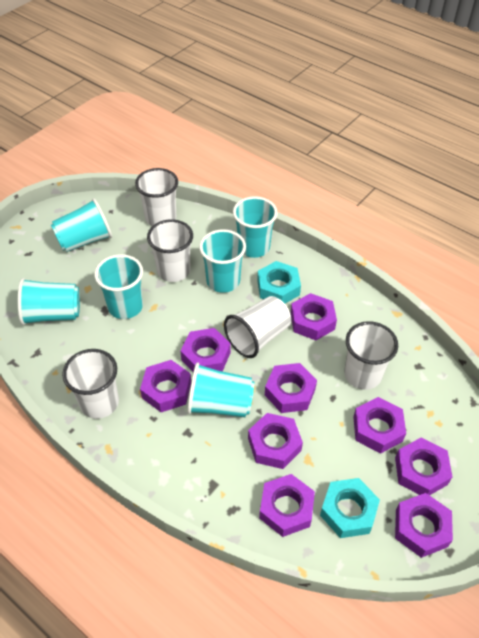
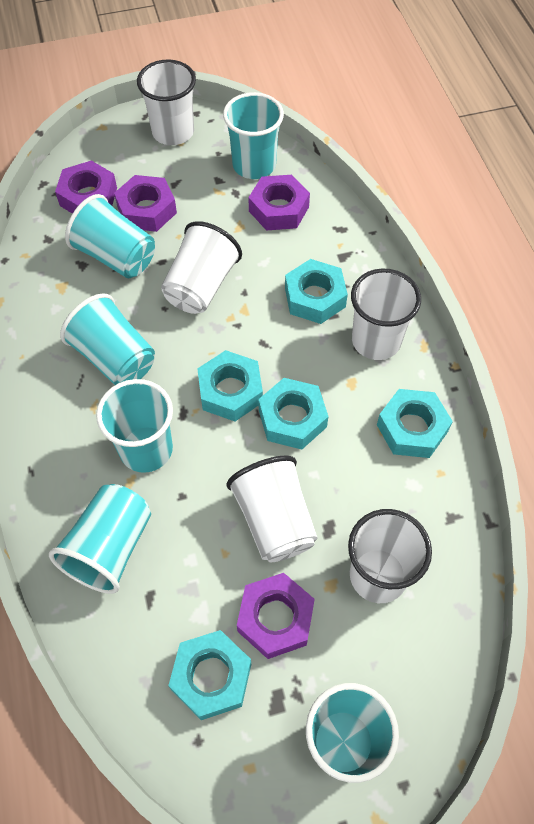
purple nut: 9 -> 4
turquoise nut: 2 -> 5

